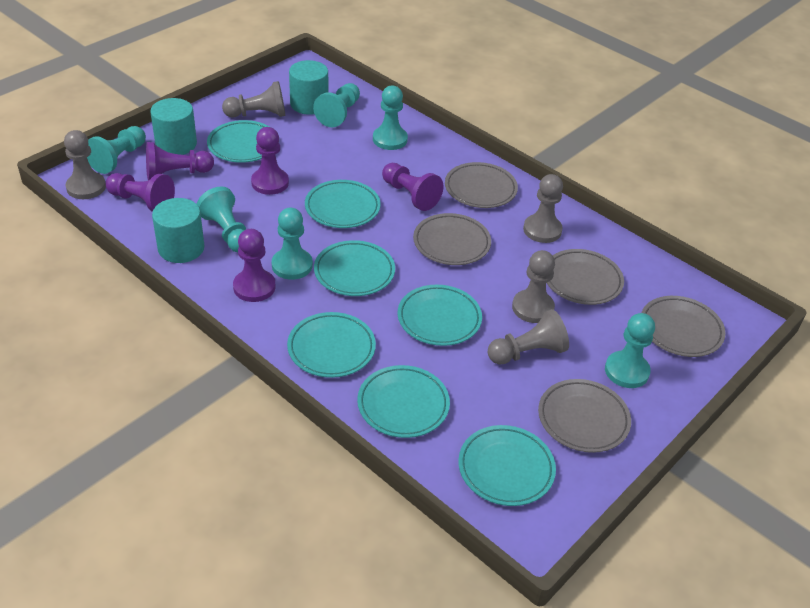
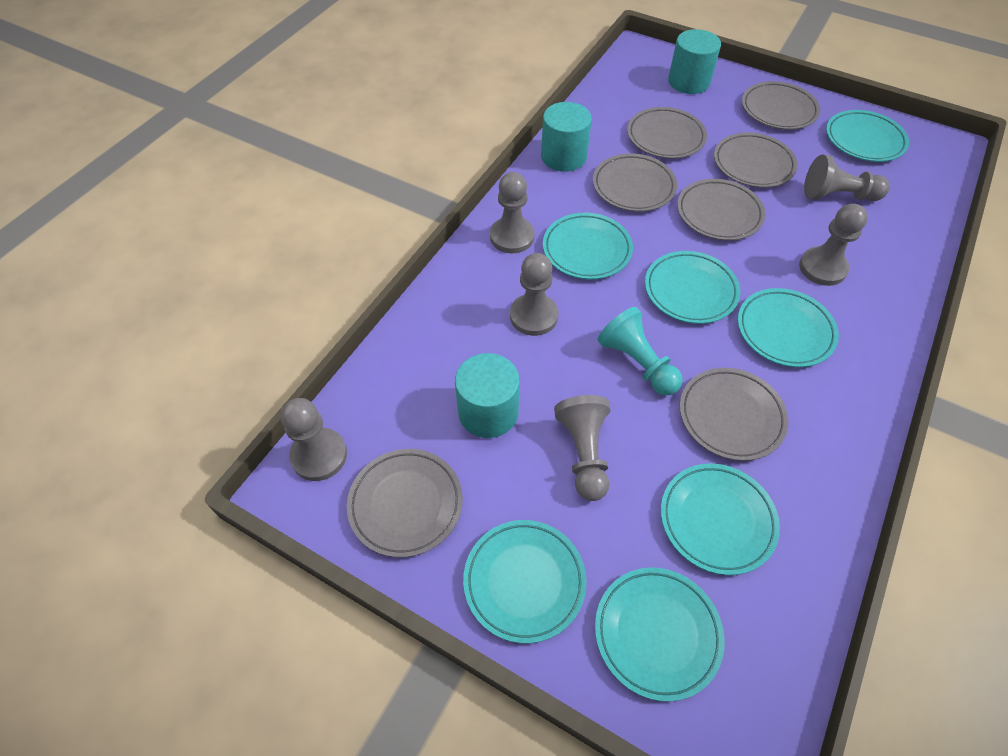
grey pawn: 5 -> 6
grey plate: 5 -> 7
purple pawn: 5 -> 0
turquoise pawn: 6 -> 1

